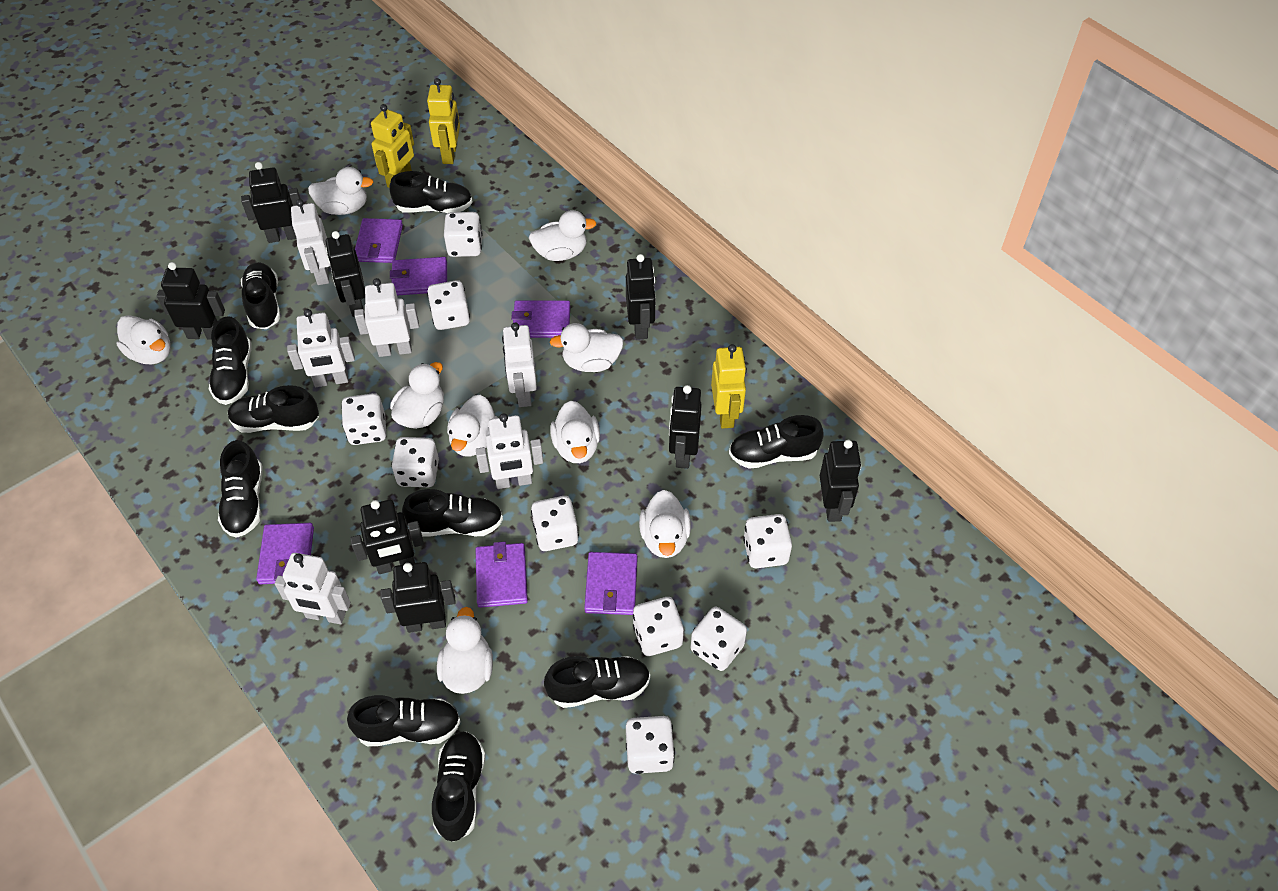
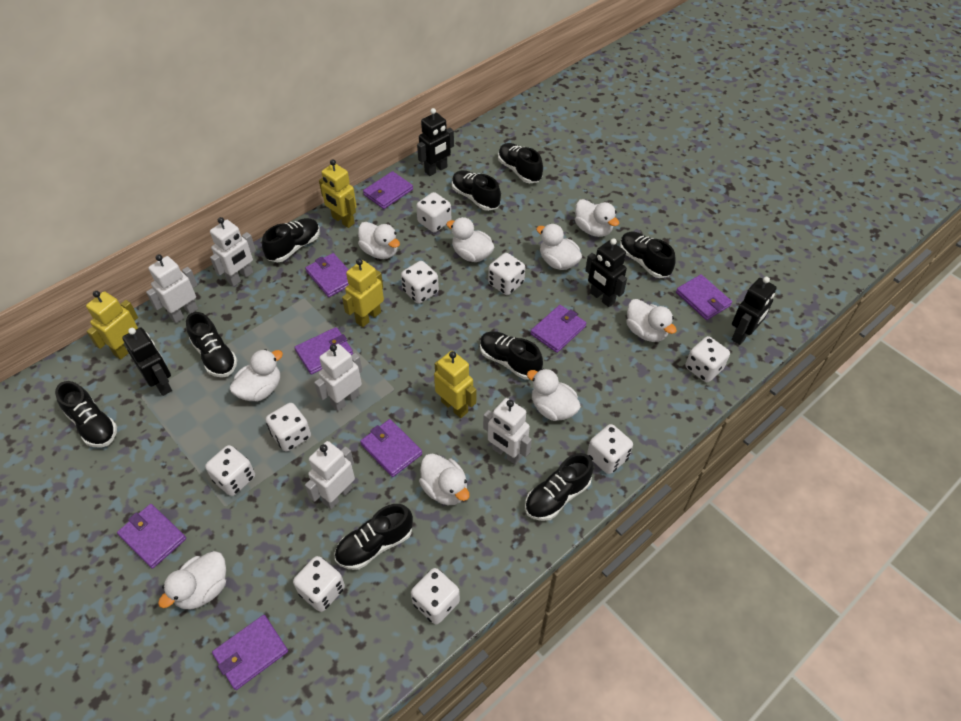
black robot: 8 -> 4
black shoe: 10 -> 9
purple wallet: 6 -> 8
white robot: 6 -> 5
yellow robot: 3 -> 4

